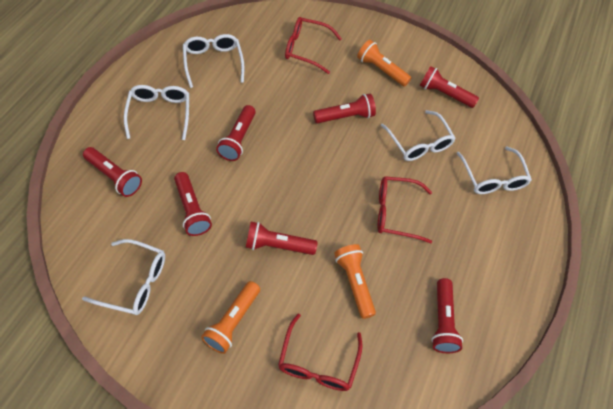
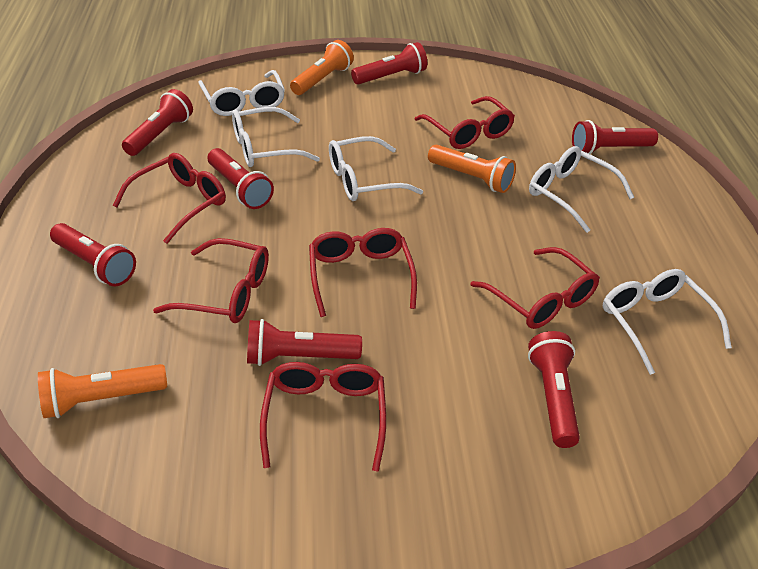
red glasses: 3 -> 6

